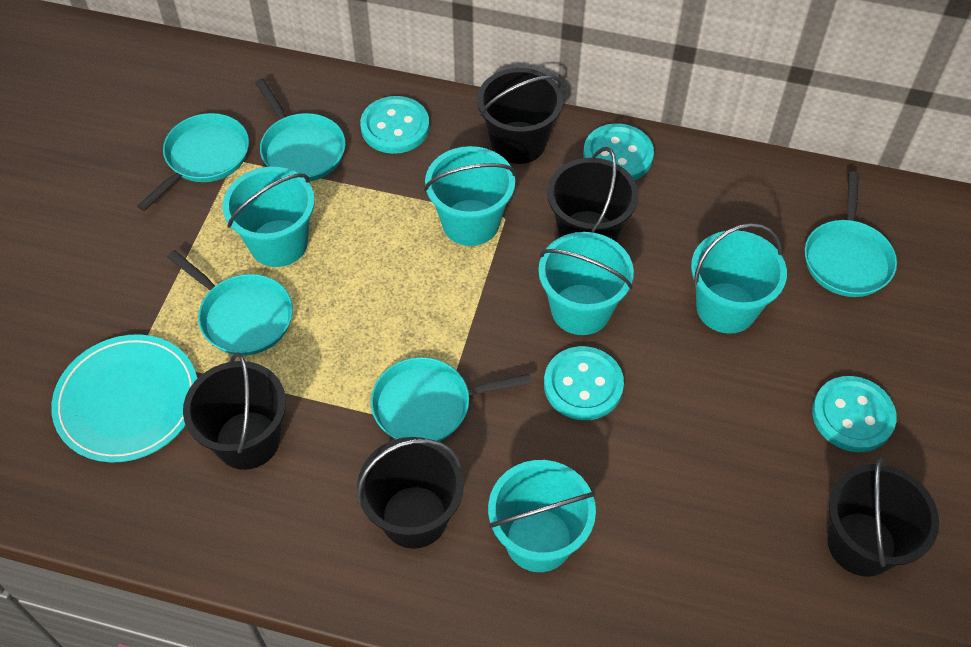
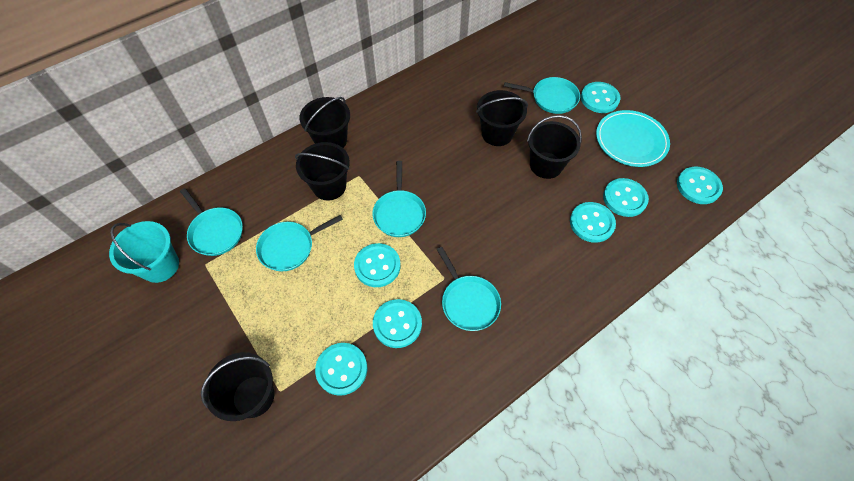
turquoise bucket: 5 -> 1
turquoise button: 4 -> 7

